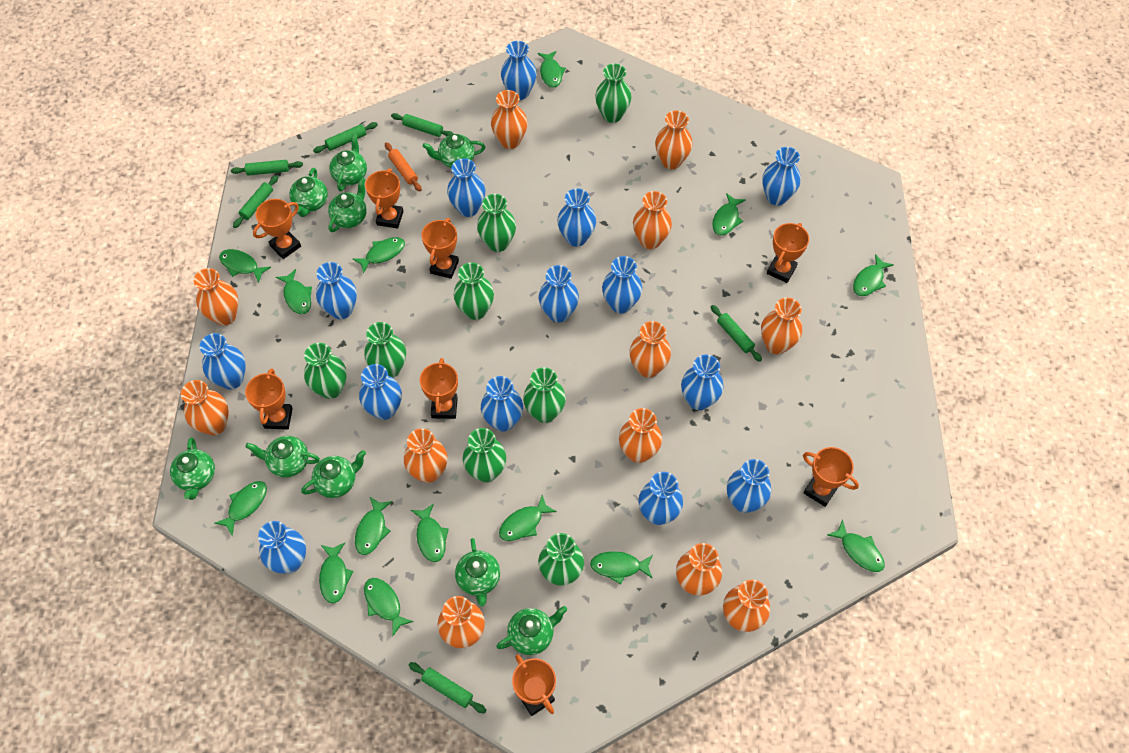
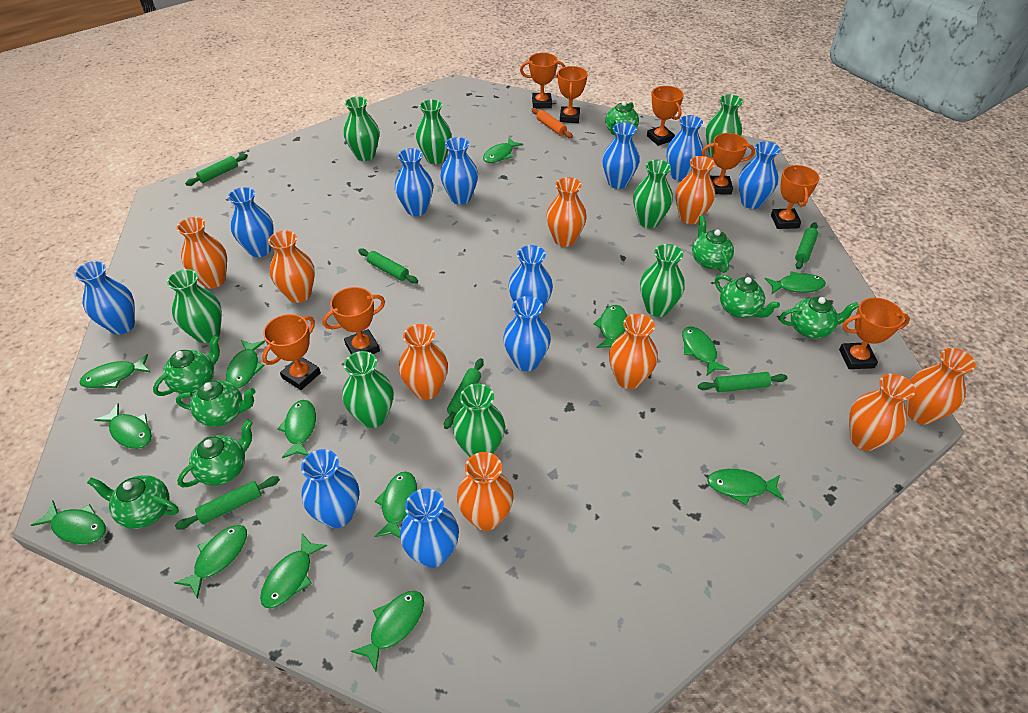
blue vase: 14 -> 11
green teapot: 9 -> 8
orange vase: 12 -> 9

